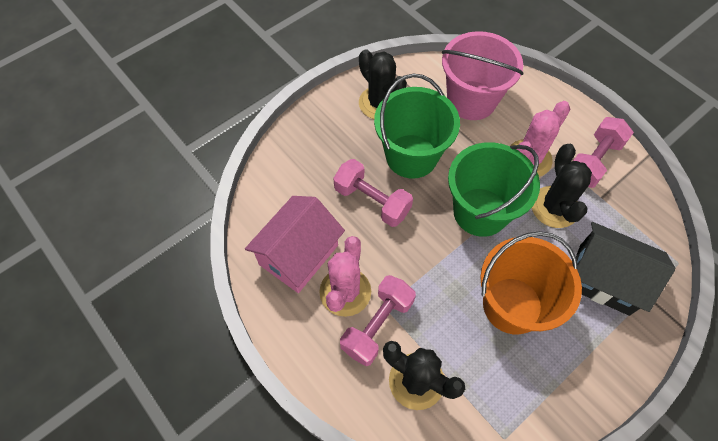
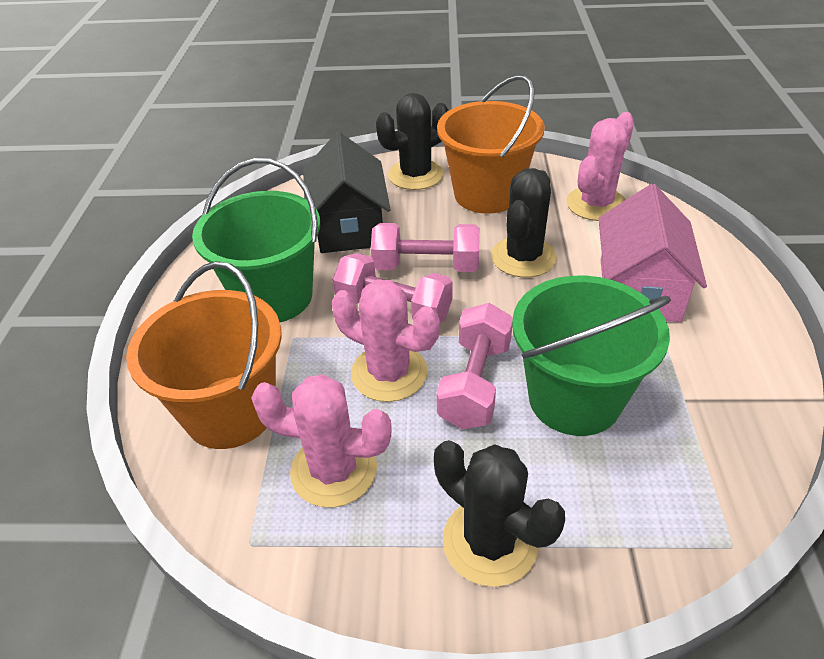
orange bucket: 1 -> 2
pink bucket: 1 -> 0
pink cactus: 2 -> 3

